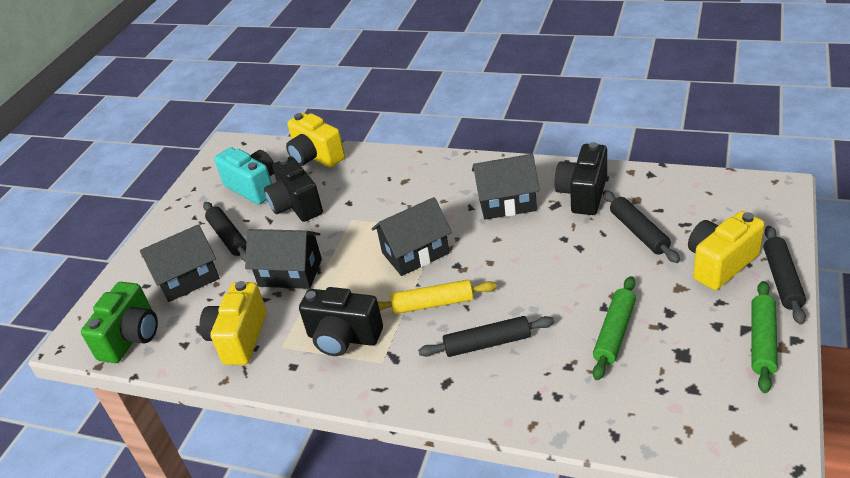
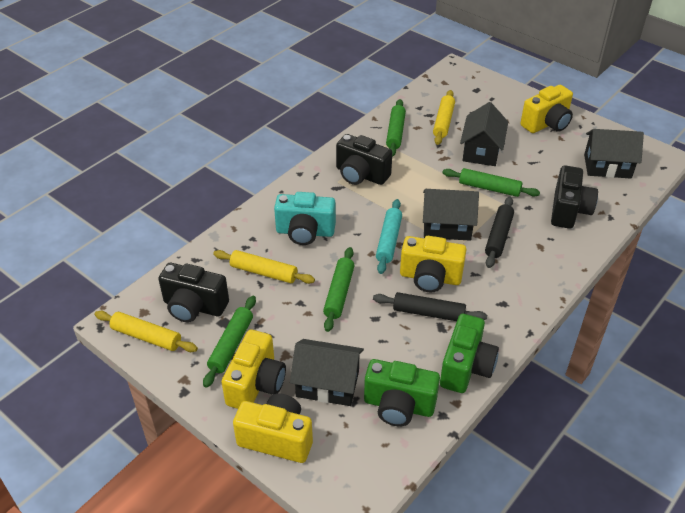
black rolling pin: 4 -> 2
green camera: 1 -> 2
green rolling pin: 2 -> 4
turquoise rolling pin: 0 -> 1
yellow camera: 3 -> 4
yellow rolling pin: 1 -> 3

